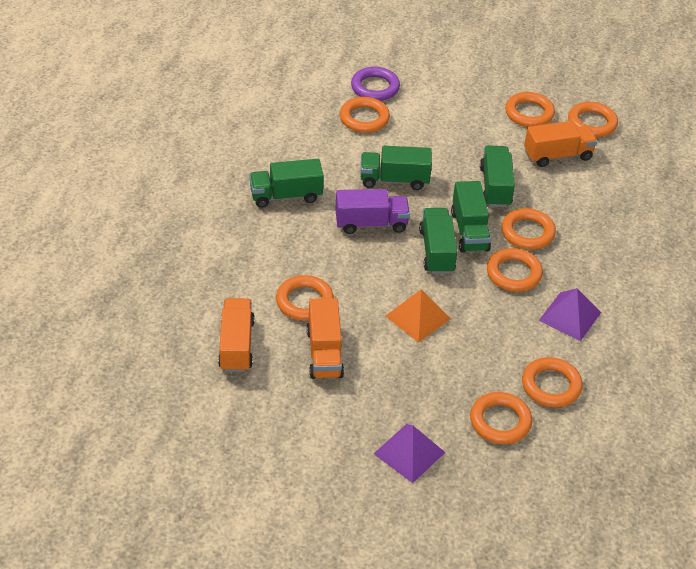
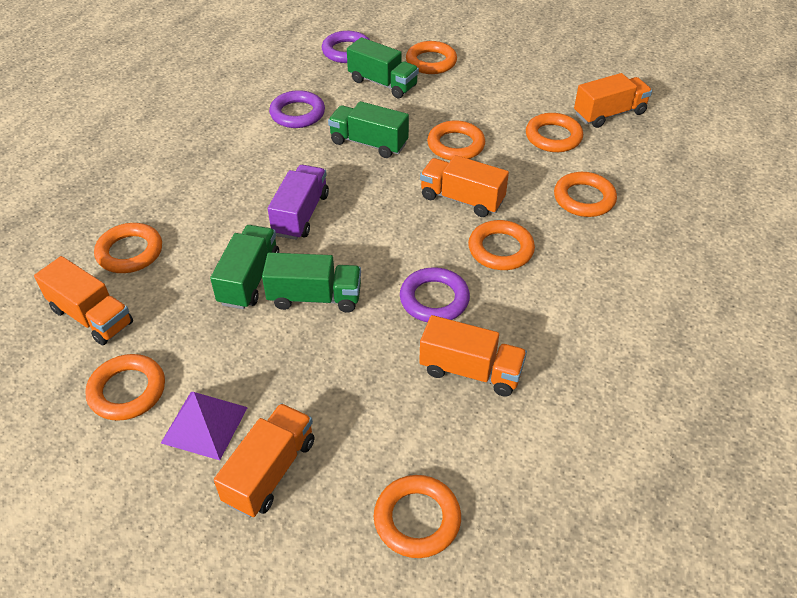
green truck: 5 -> 4
orange pyramid: 1 -> 0
orange truck: 3 -> 5
purple pyramid: 2 -> 1
purple ring: 1 -> 3

